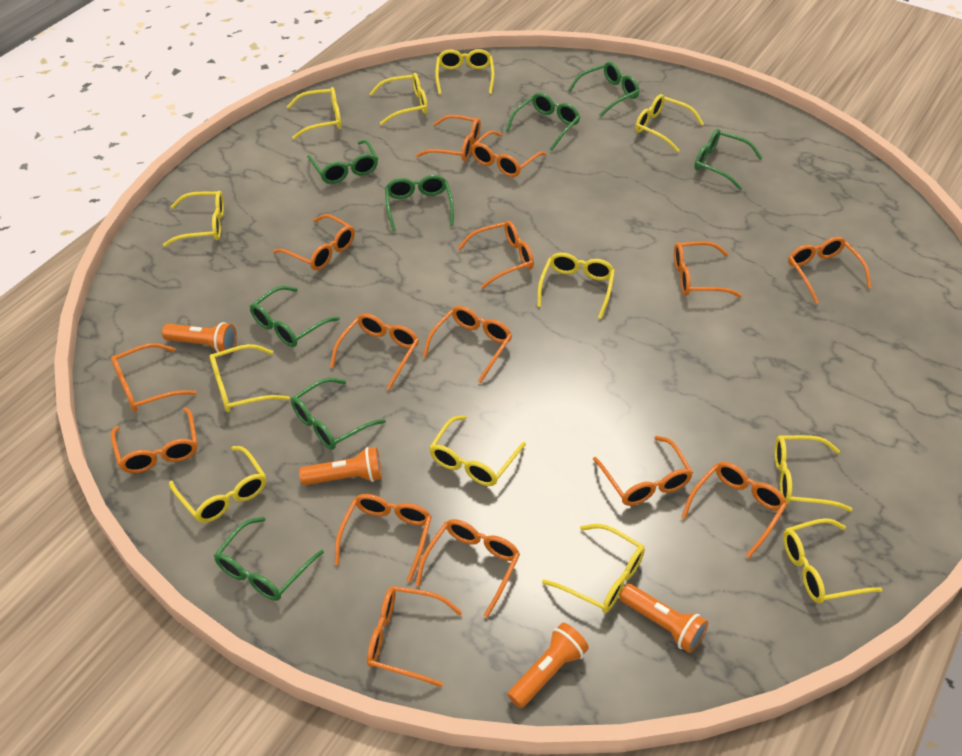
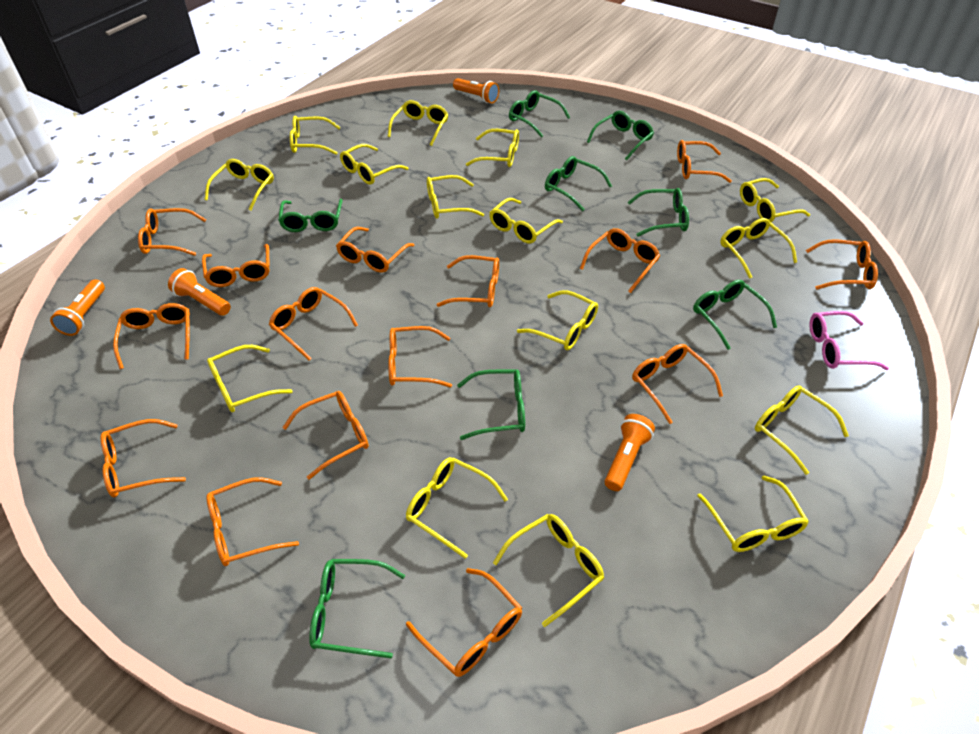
pink glasses: 0 -> 1
yellow glasses: 12 -> 15

